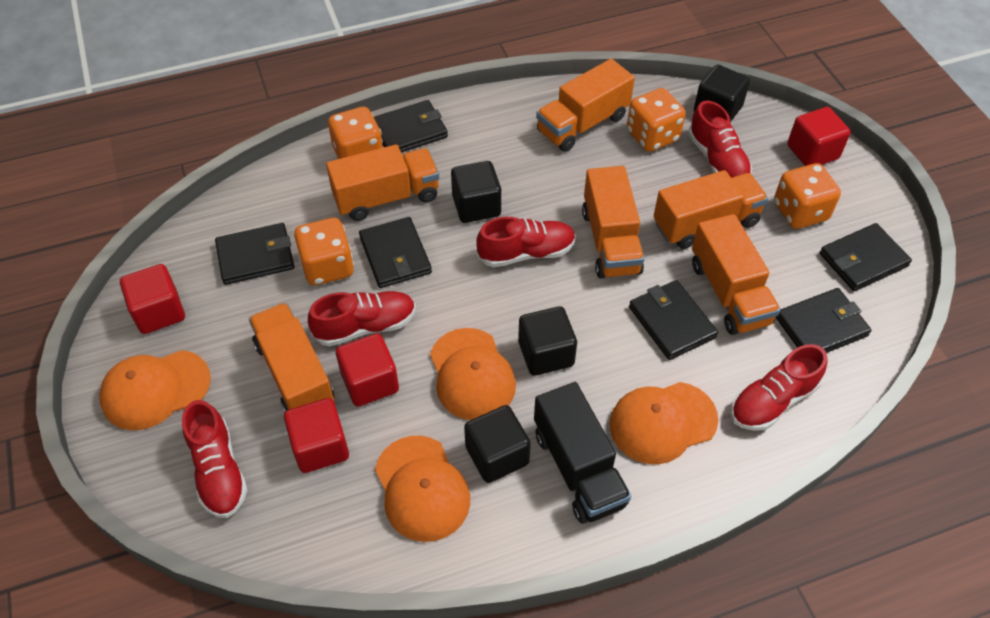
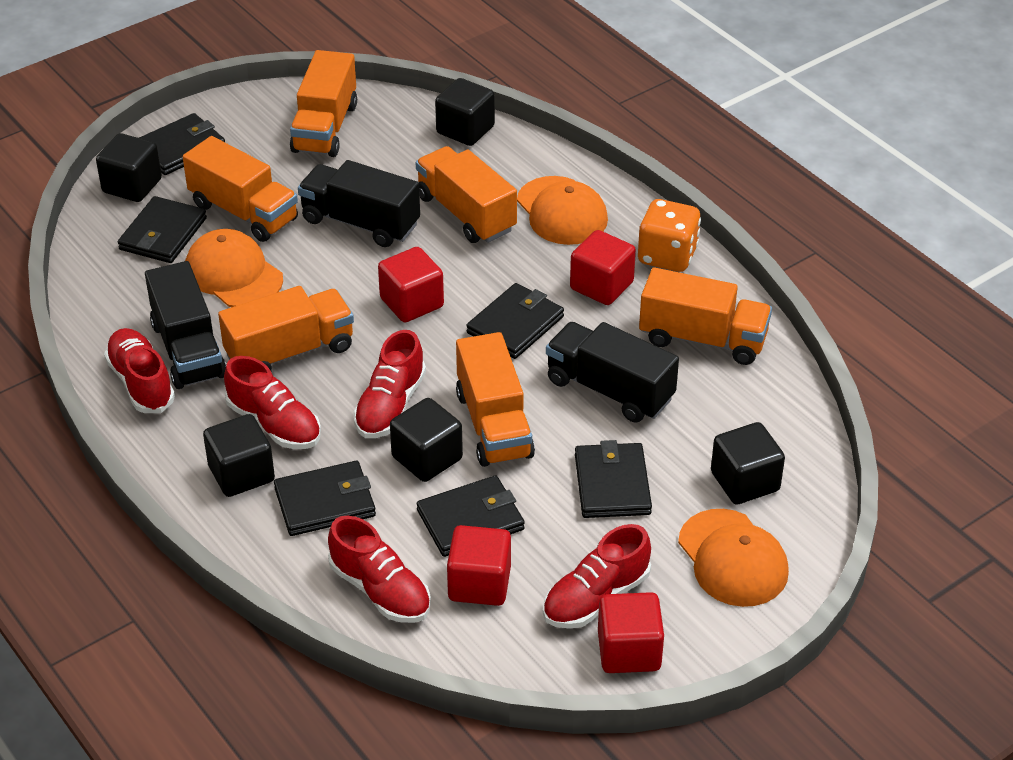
black cube: 4 -> 5
black truck: 1 -> 3
orange cap: 4 -> 3
orange dice: 4 -> 1

